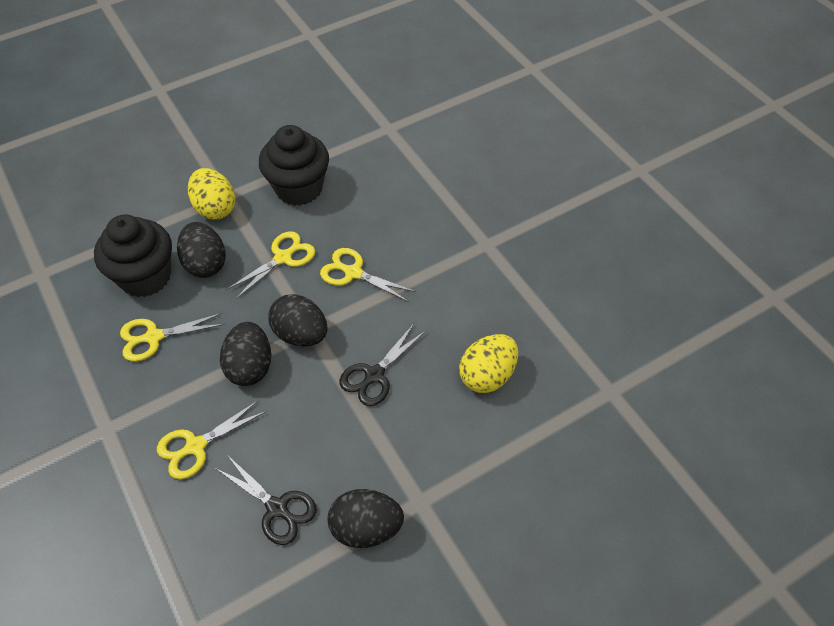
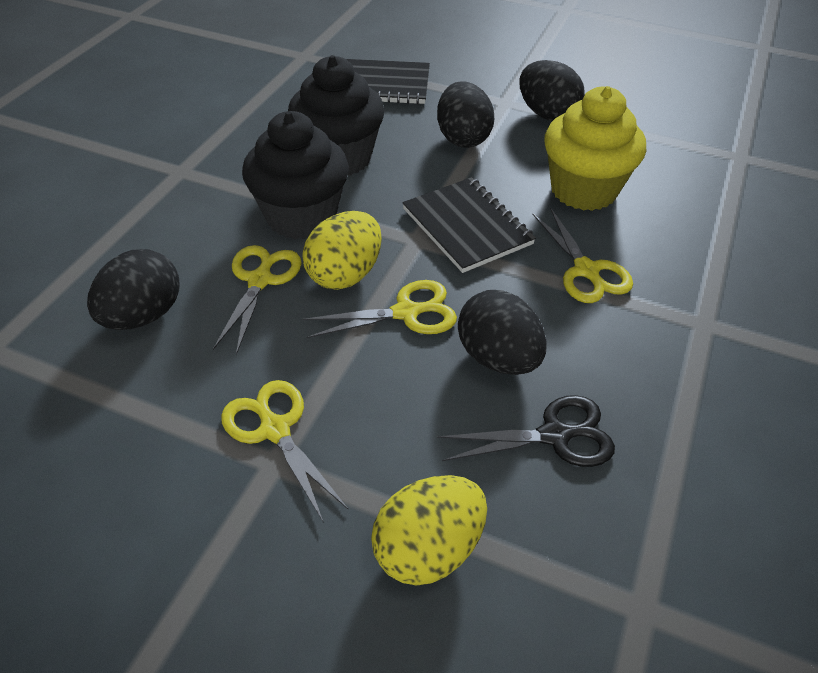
black notebook: 0 -> 2
black scissors: 2 -> 1
yellow cupcake: 0 -> 1

